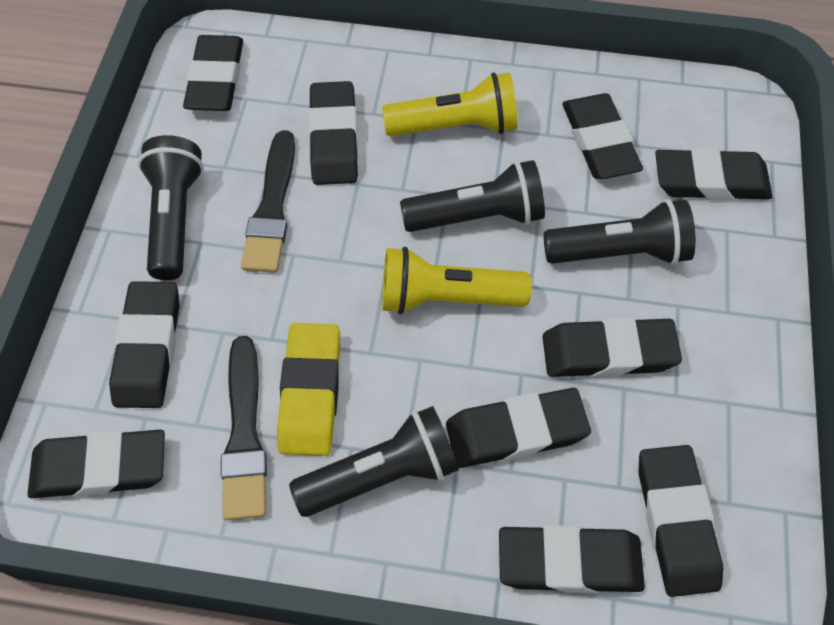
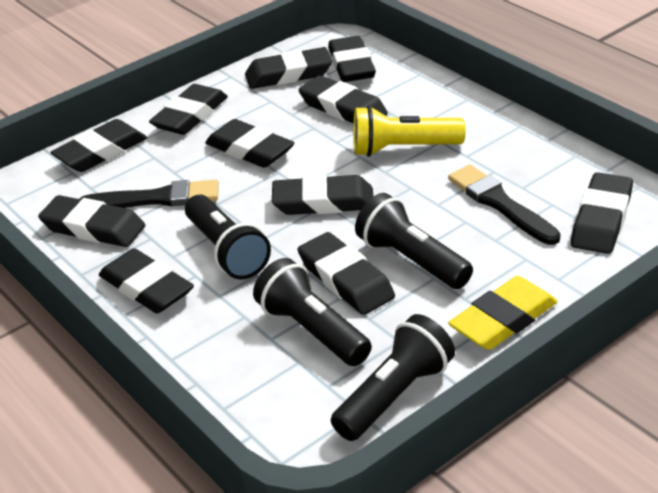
black eraser: 10 -> 11
yellow flashlight: 2 -> 1

